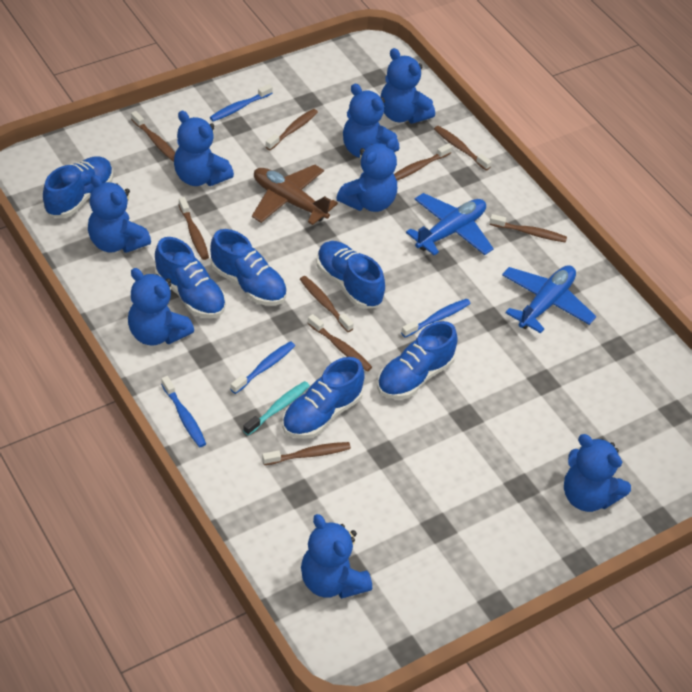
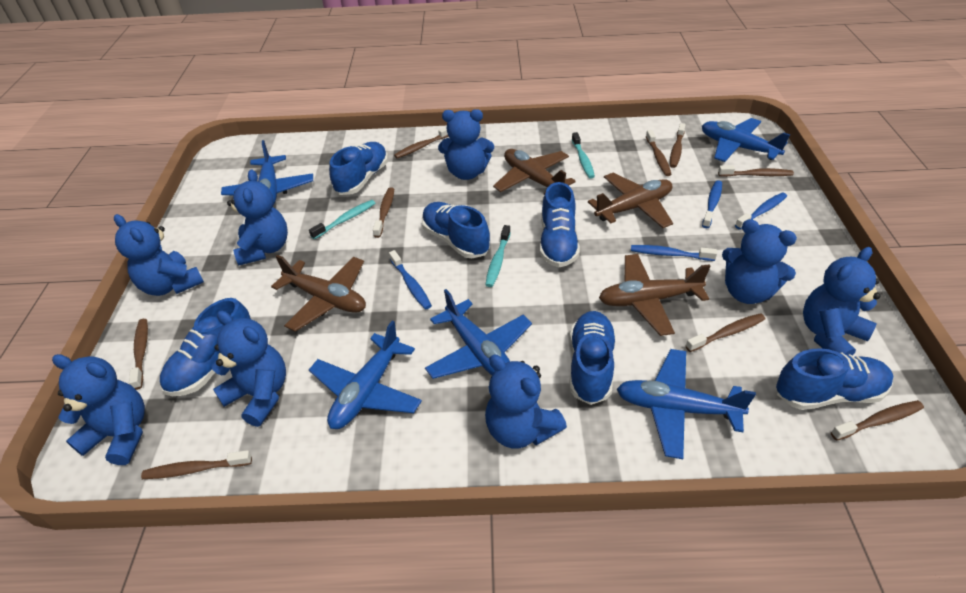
blue plane: 2 -> 5
brown plane: 1 -> 4
turquoise toothbrush: 1 -> 3

